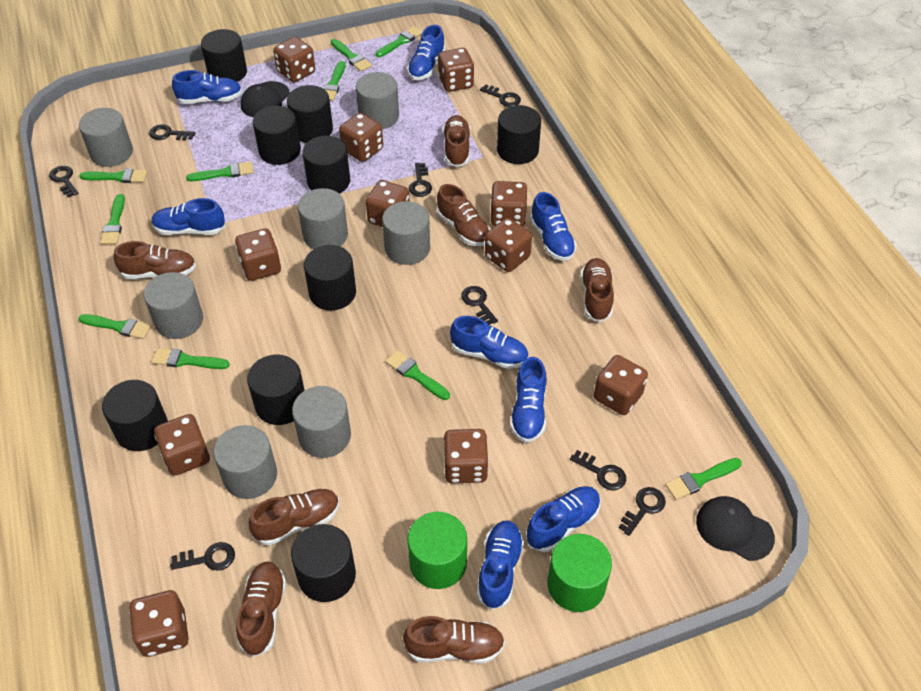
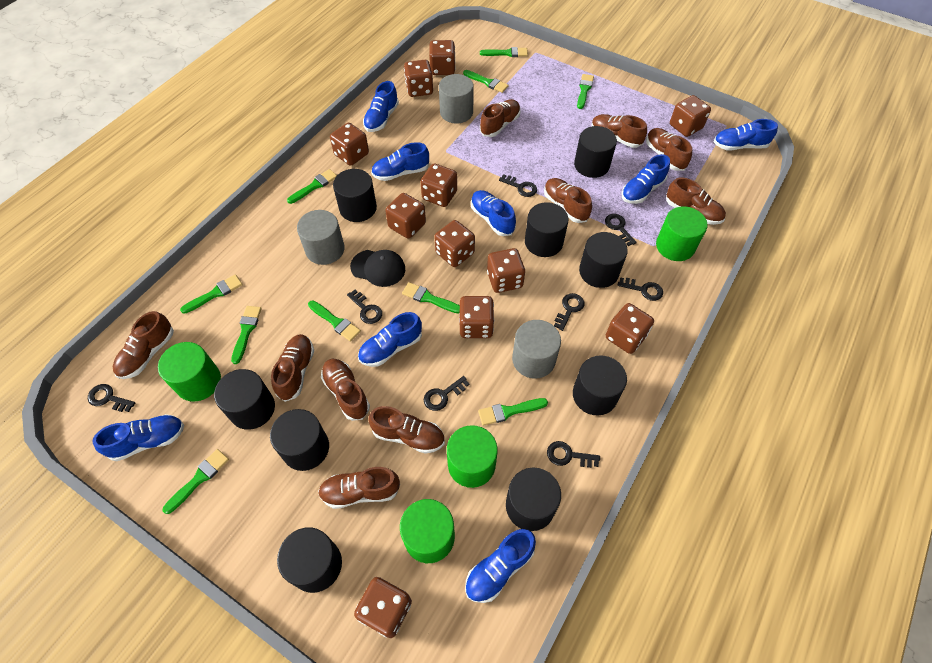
black cap: 2 -> 1
brown shoe: 7 -> 10
green cylinder: 2 -> 4
grey cylinder: 7 -> 3

